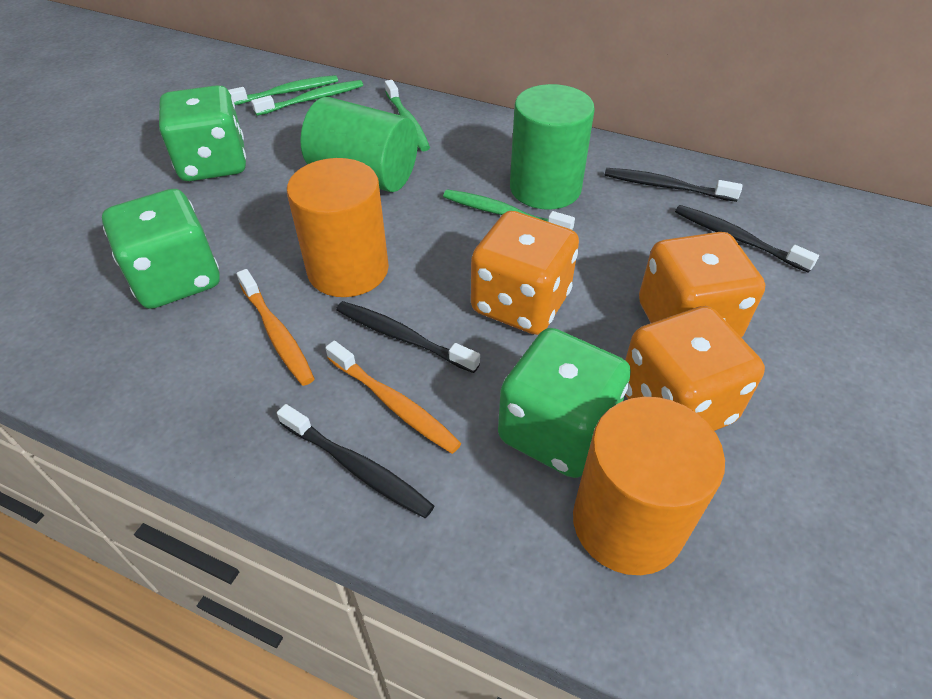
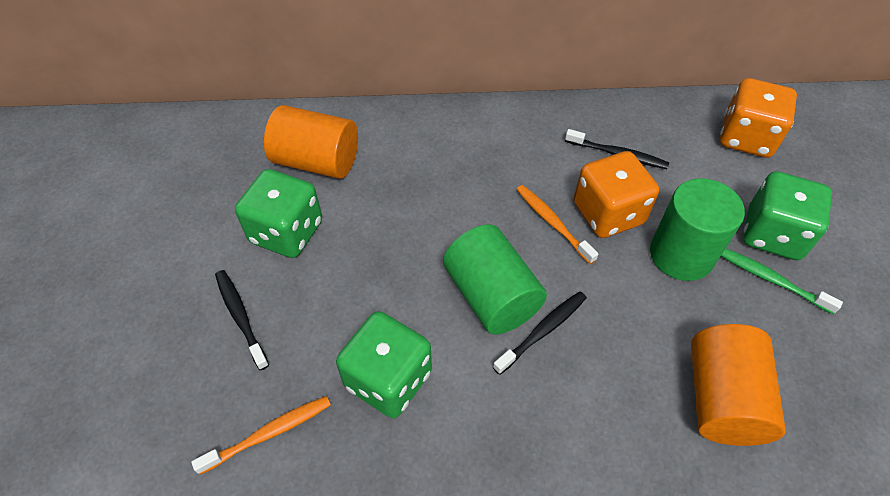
black toothbrush: 4 -> 3
green toothbrush: 4 -> 1
orange dice: 3 -> 2

